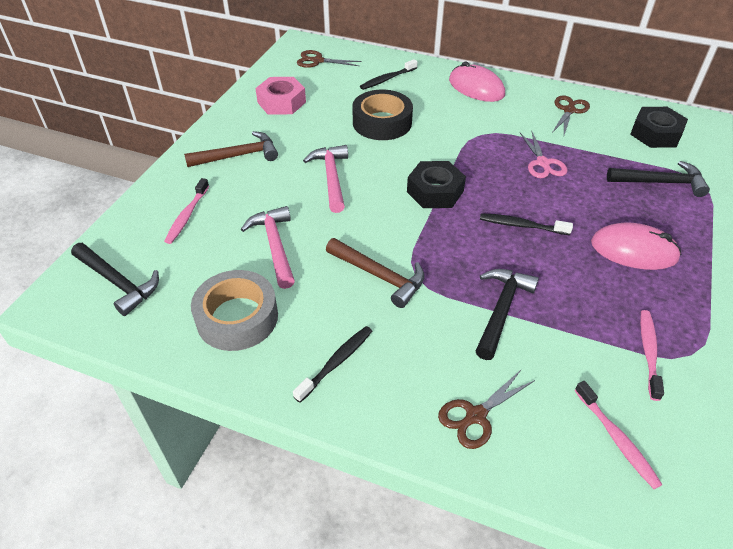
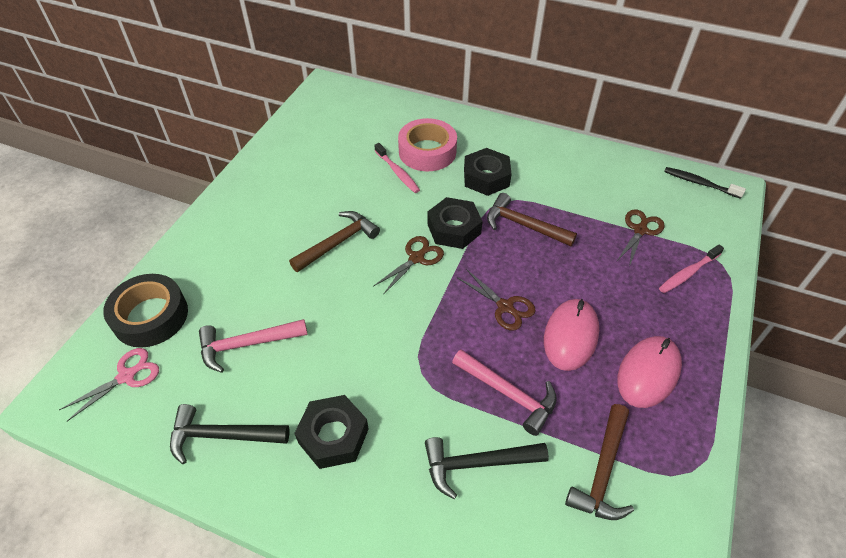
black hammer: 3 -> 2
black nut: 2 -> 3
black toothbrush: 3 -> 1
brown hammer: 2 -> 3
grey tape: 1 -> 0
pink nut: 1 -> 0
pink tape: 0 -> 1
pink toothbrush: 3 -> 2

